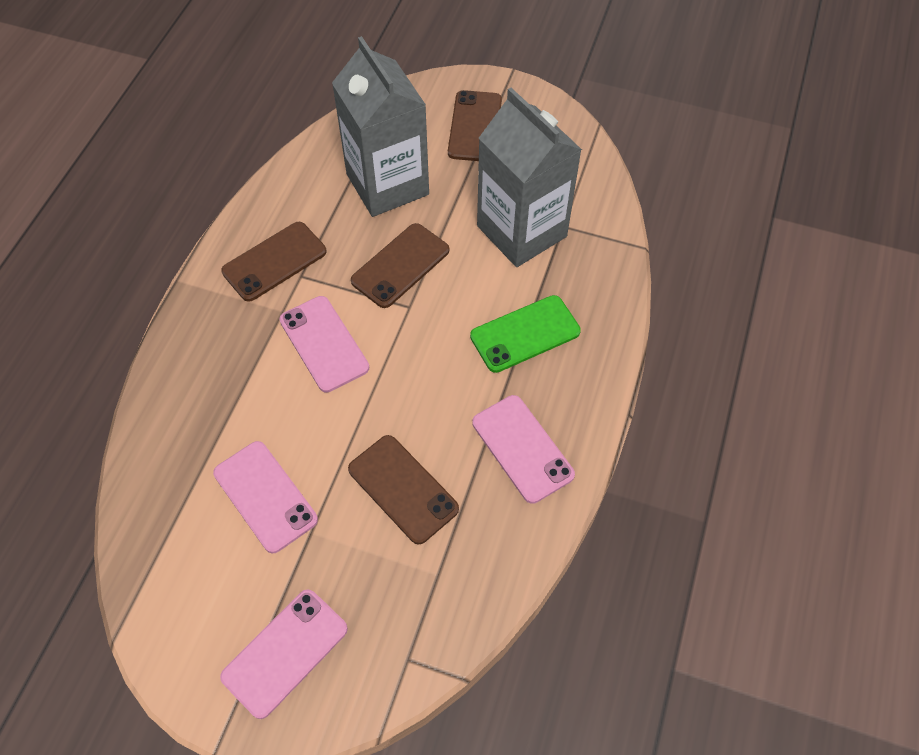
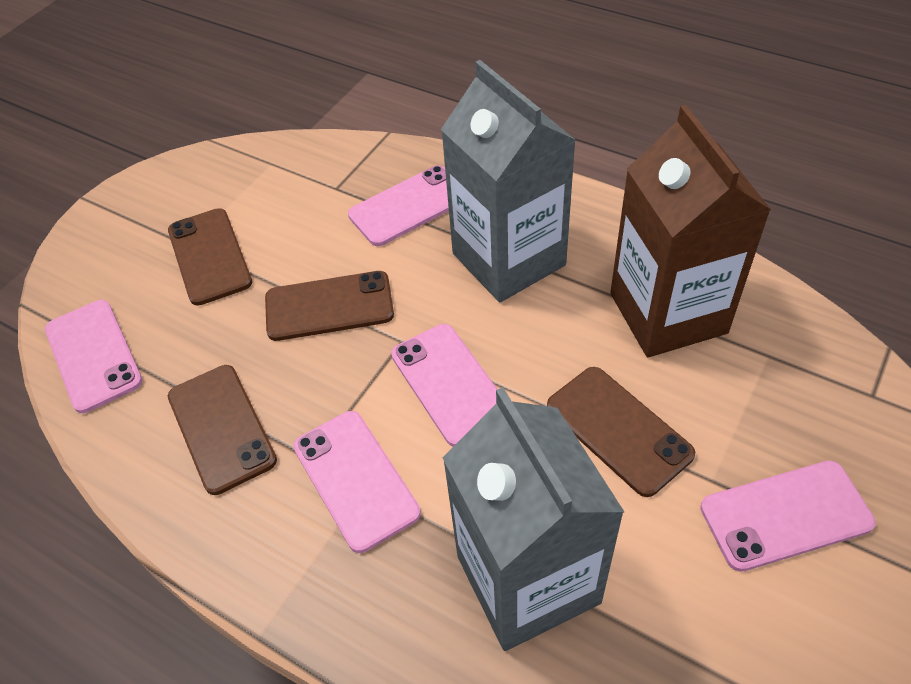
brown carton: 0 -> 1
green phone: 1 -> 0
pink phone: 4 -> 5

